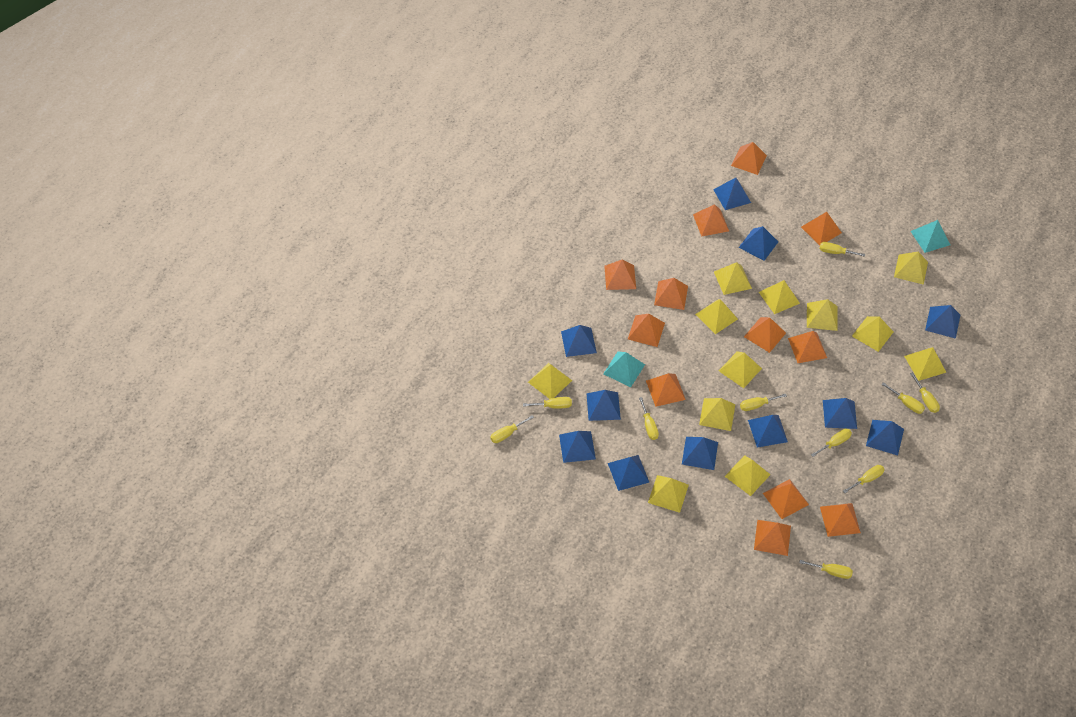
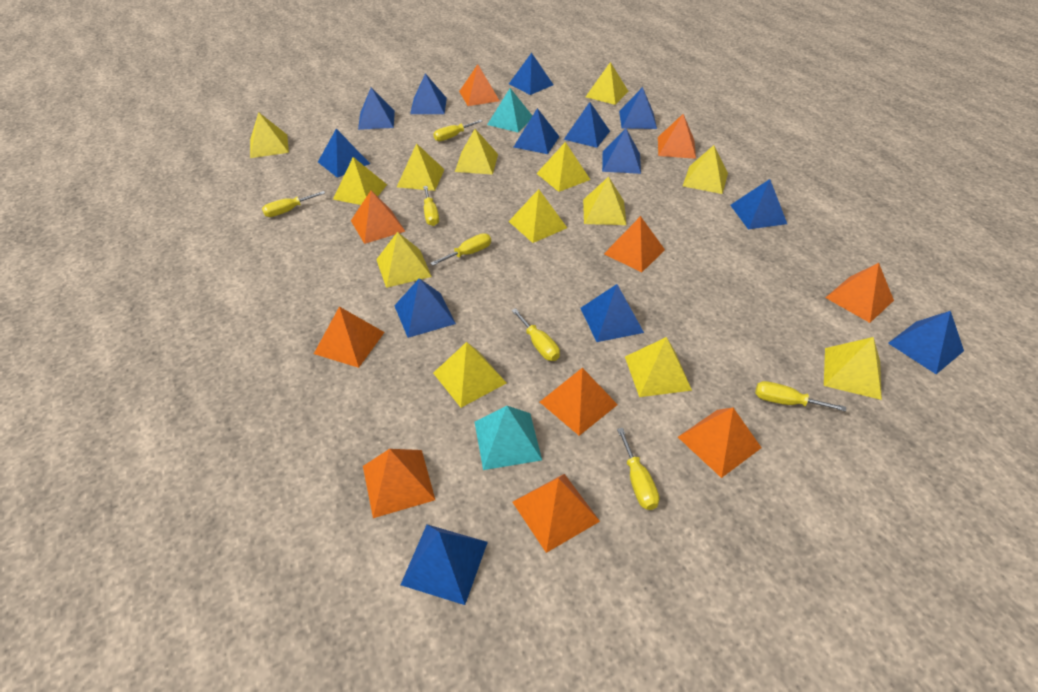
blue pyramid: 11 -> 13
orange pyramid: 12 -> 10
yellow pyramid: 12 -> 13
yellow screwdriver: 10 -> 7

